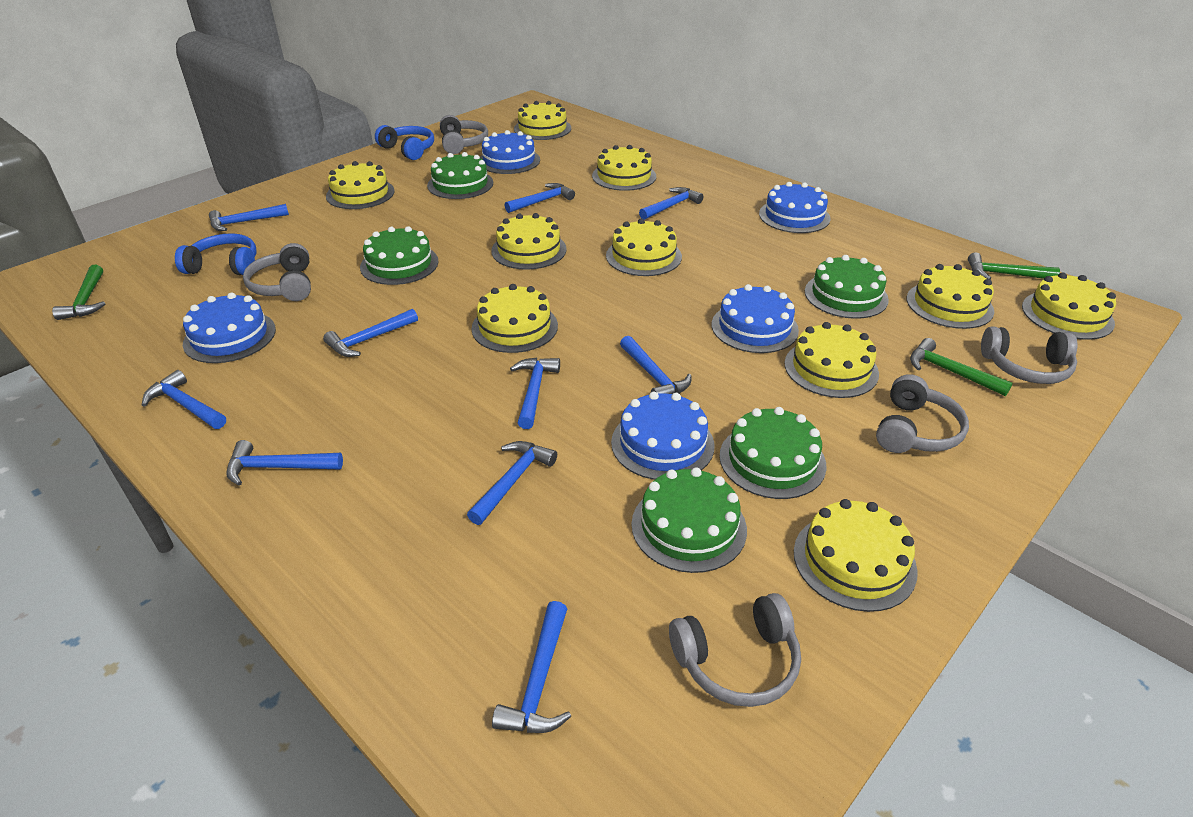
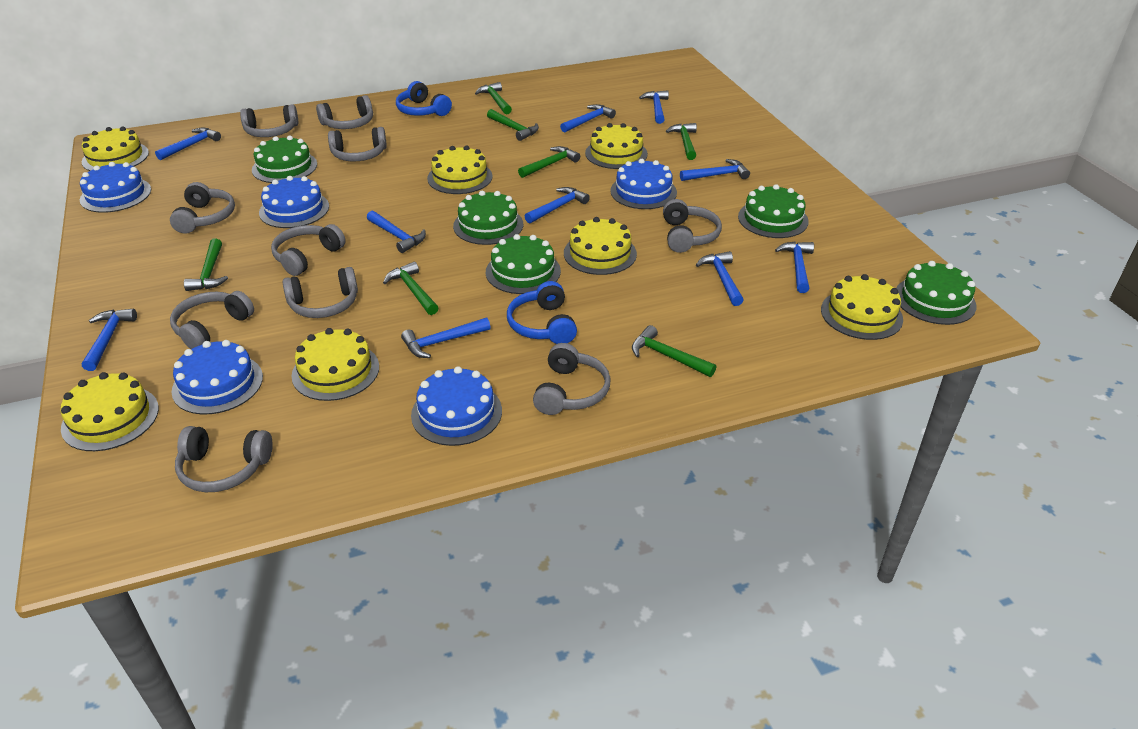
green hammer: 3 -> 7
grey headphones: 5 -> 10
yellow cake: 10 -> 7

